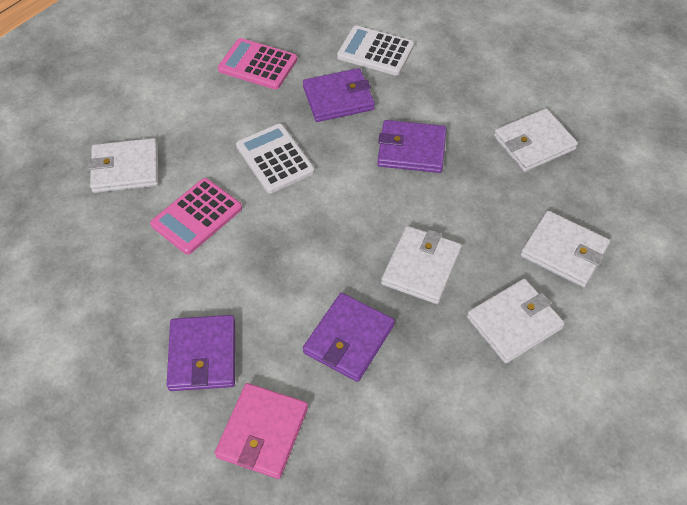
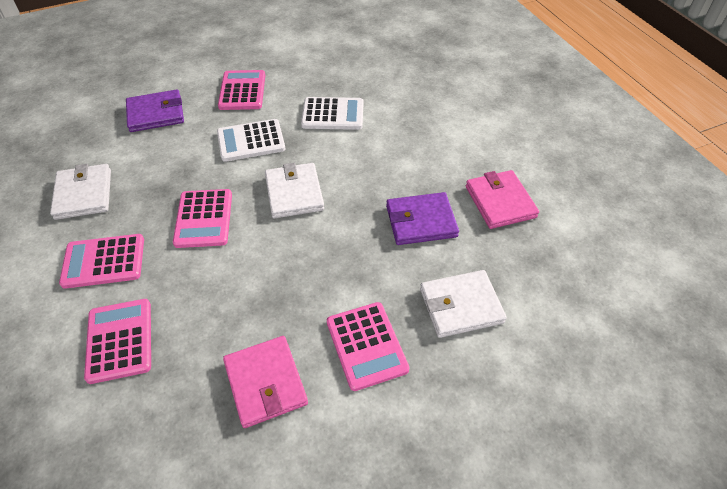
pink calculator: 2 -> 5
pink wallet: 1 -> 2
purple wallet: 4 -> 2
white wallet: 5 -> 3

